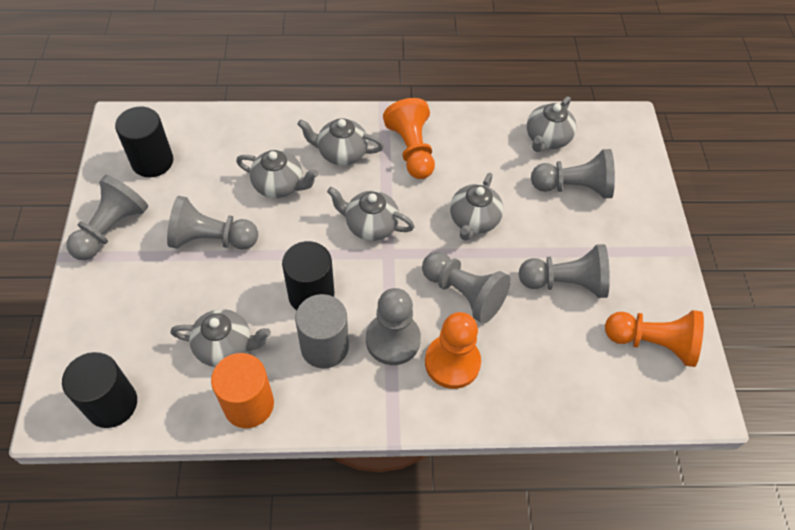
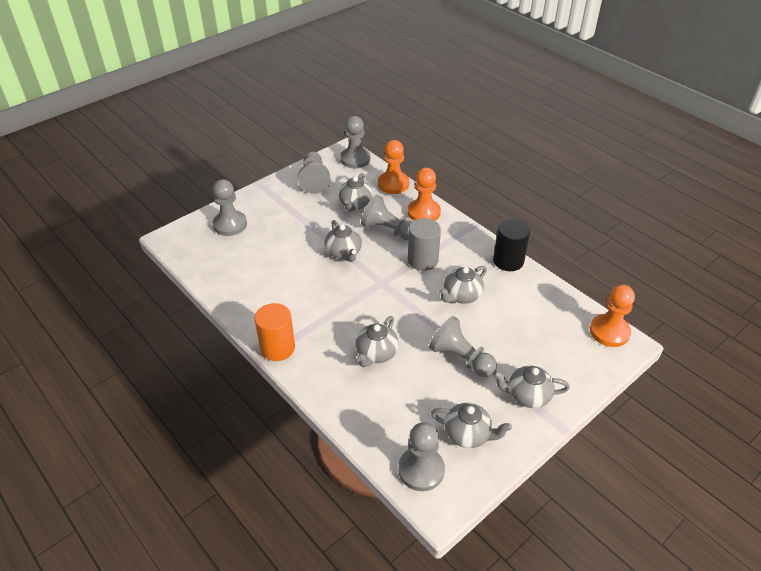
black cylinder: 3 -> 1

